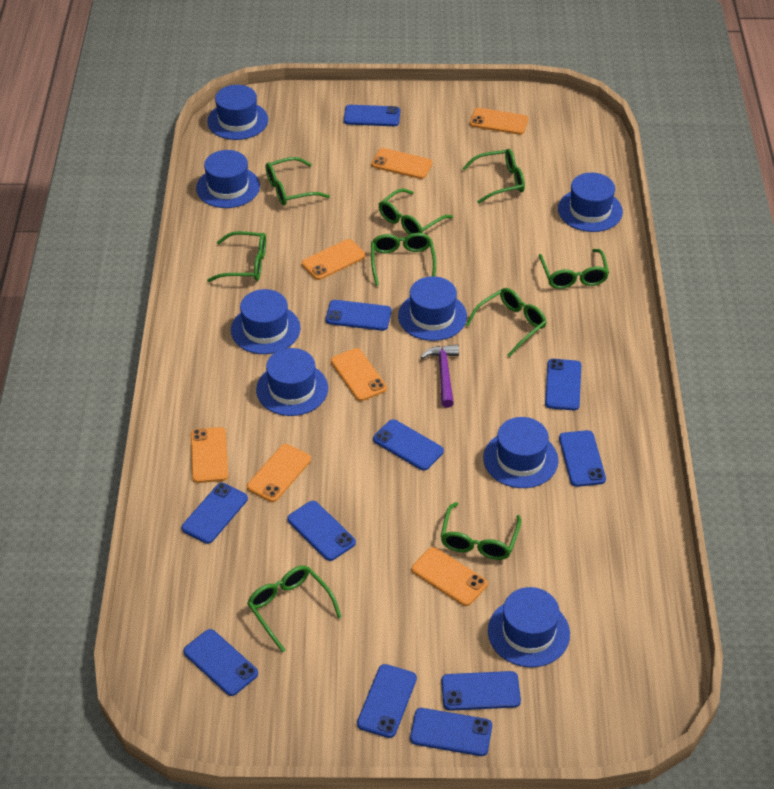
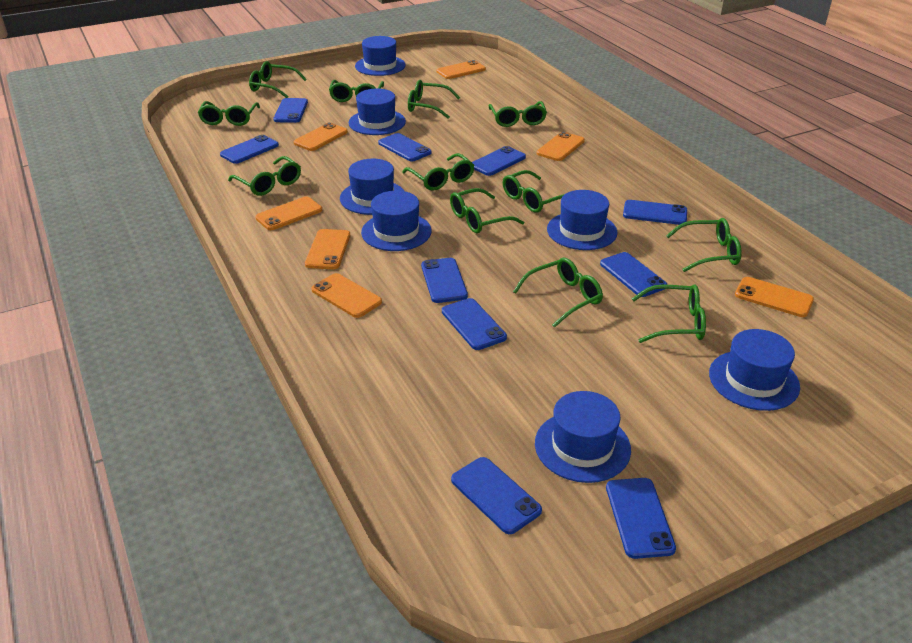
blue hat: 8 -> 7
blue phone: 11 -> 10
green glasses: 9 -> 12
purple hammer: 1 -> 0

